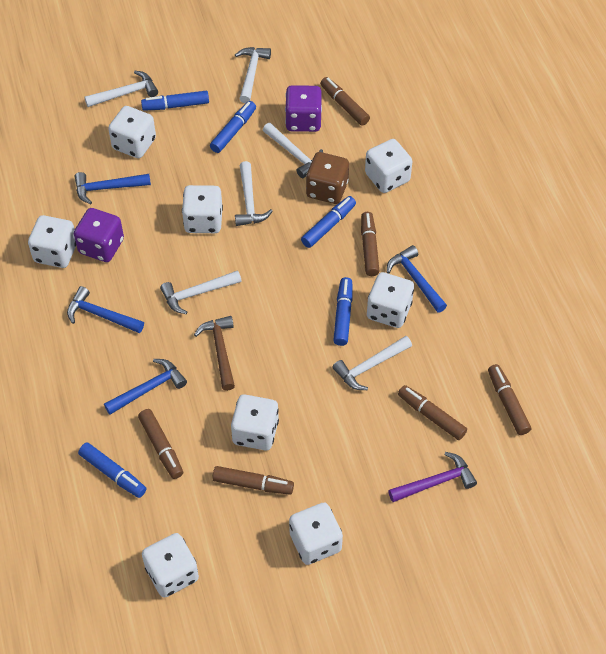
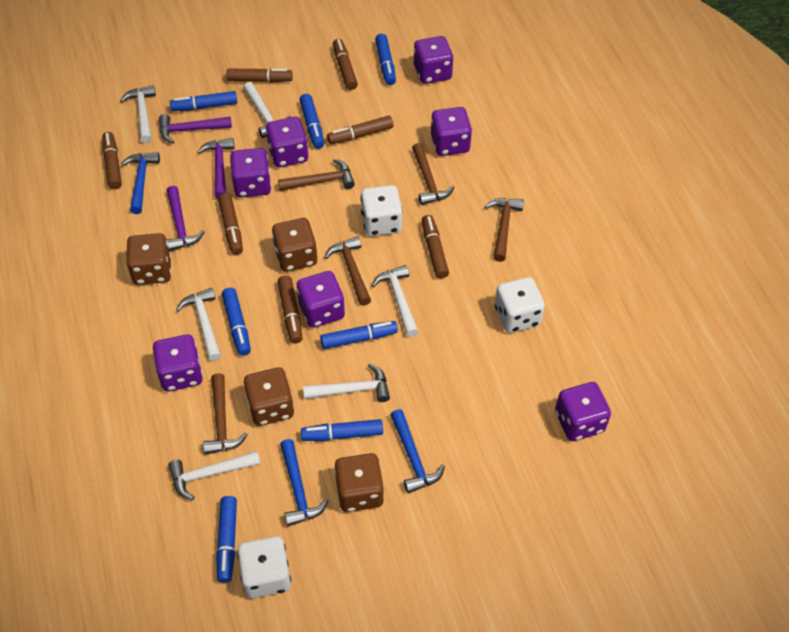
blue hammer: 4 -> 3
blue marker: 5 -> 7
brown dice: 1 -> 4
brown hammer: 1 -> 5
brown marker: 6 -> 7
purple dice: 2 -> 7
purple hammer: 1 -> 3
white dice: 8 -> 3

